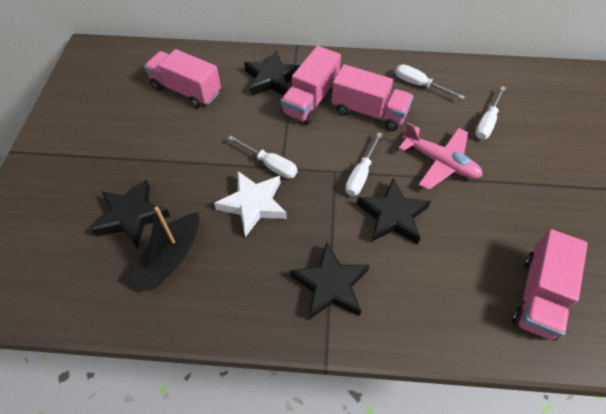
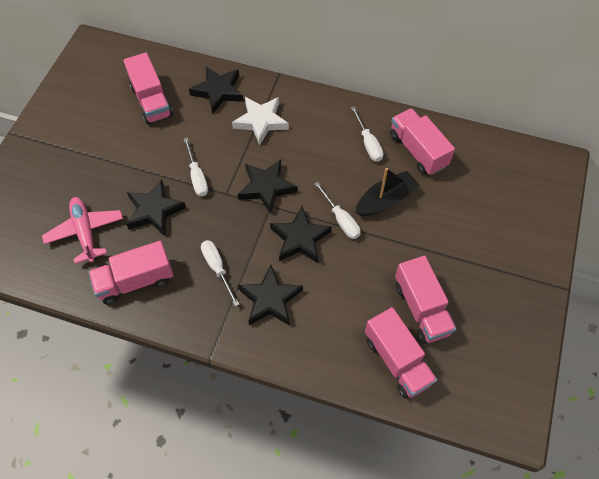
black star: 4 -> 5
pink truck: 4 -> 5

